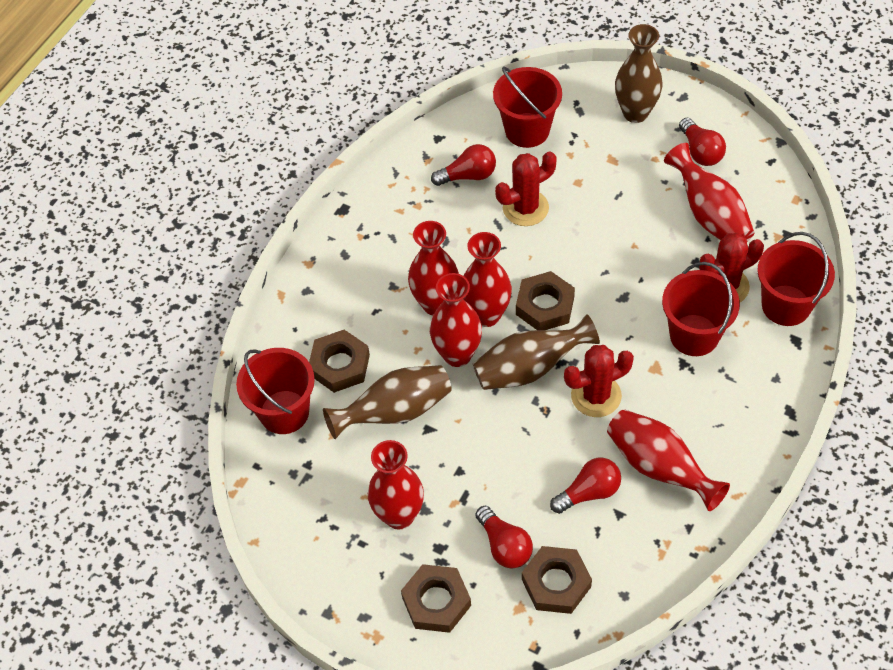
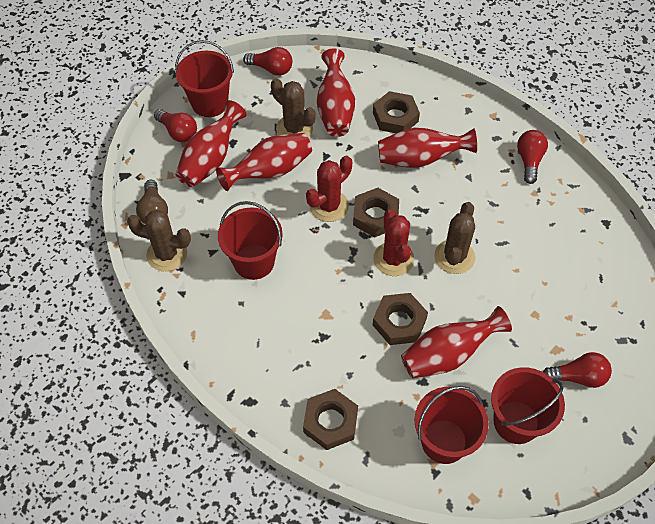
brown cactus: 0 -> 3
brown light bulb: 0 -> 1
brown vase: 3 -> 0
red cactus: 3 -> 2
red vase: 6 -> 5

